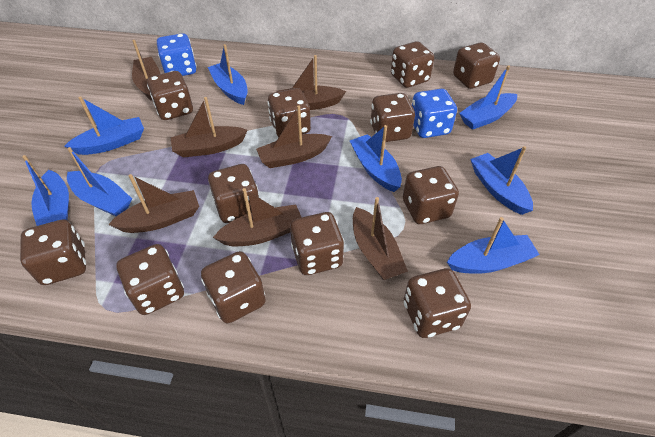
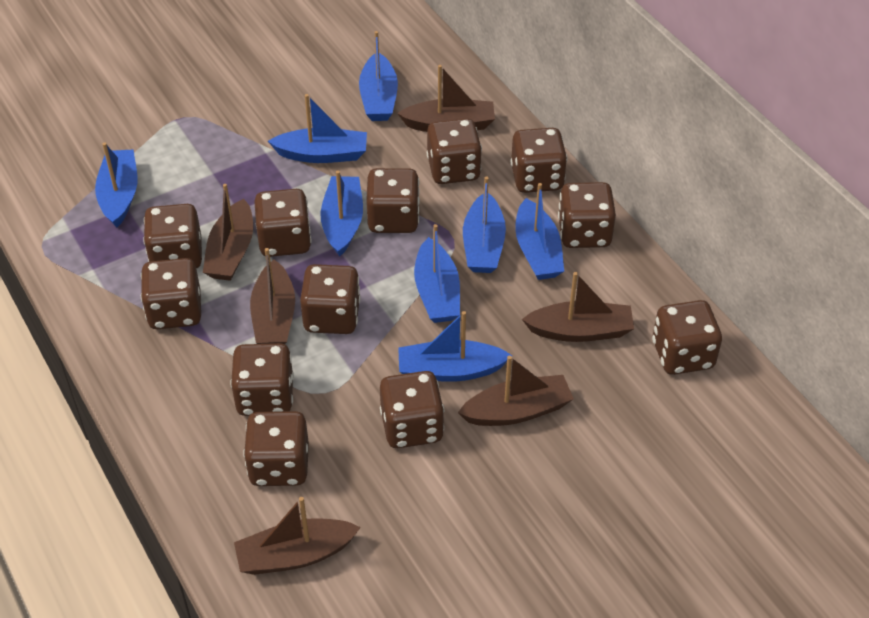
blue dice: 2 -> 0
brown boat: 7 -> 6

